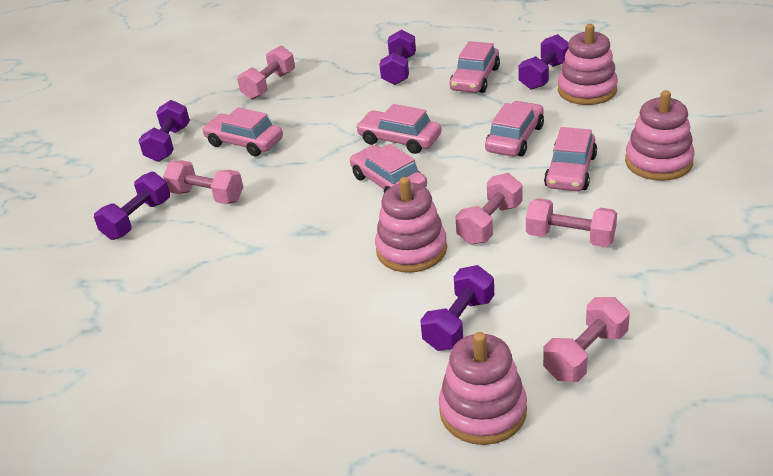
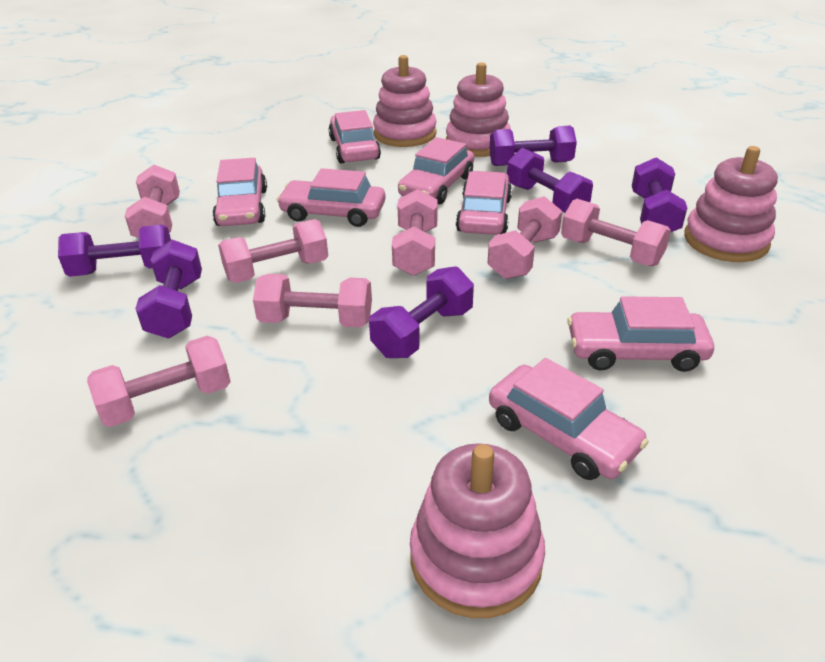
pink car: 6 -> 7
pink dumbbell: 5 -> 7
purple dumbbell: 5 -> 6

